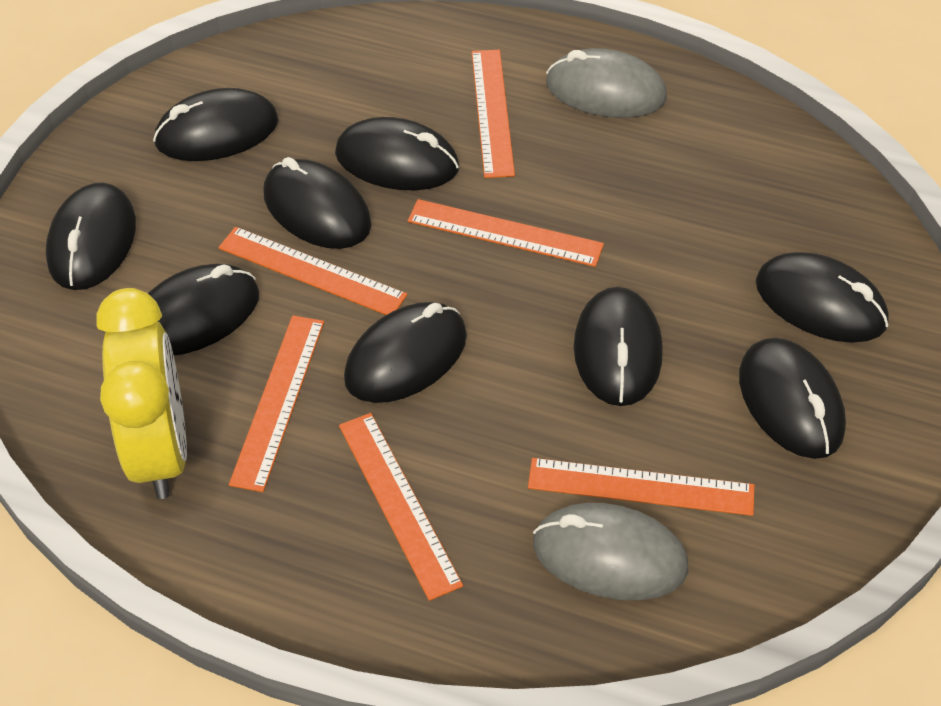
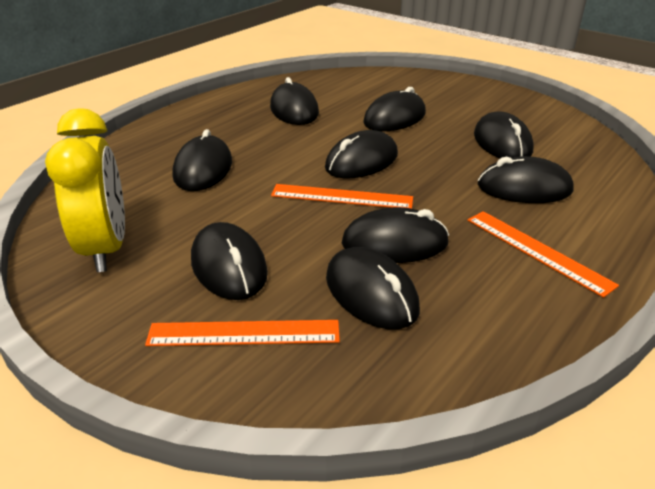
grey mouse: 2 -> 0
orange ruler: 6 -> 3

